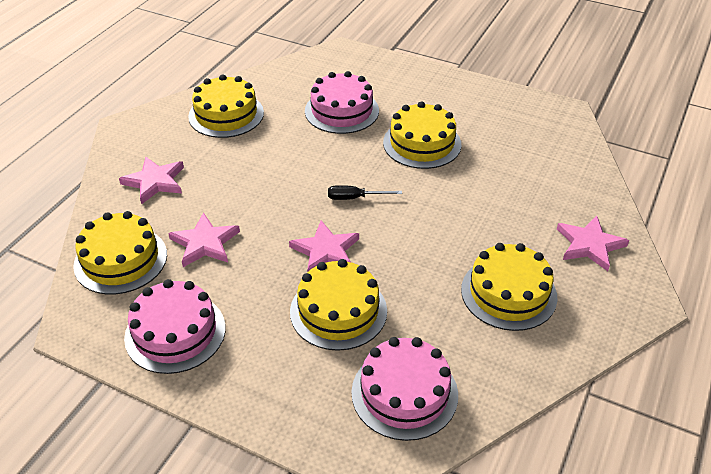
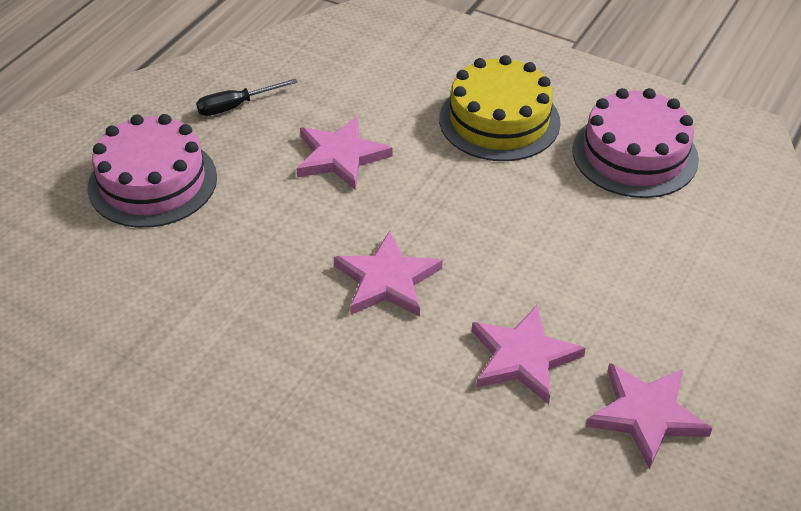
pink cake: 3 -> 2
yellow cake: 5 -> 1

